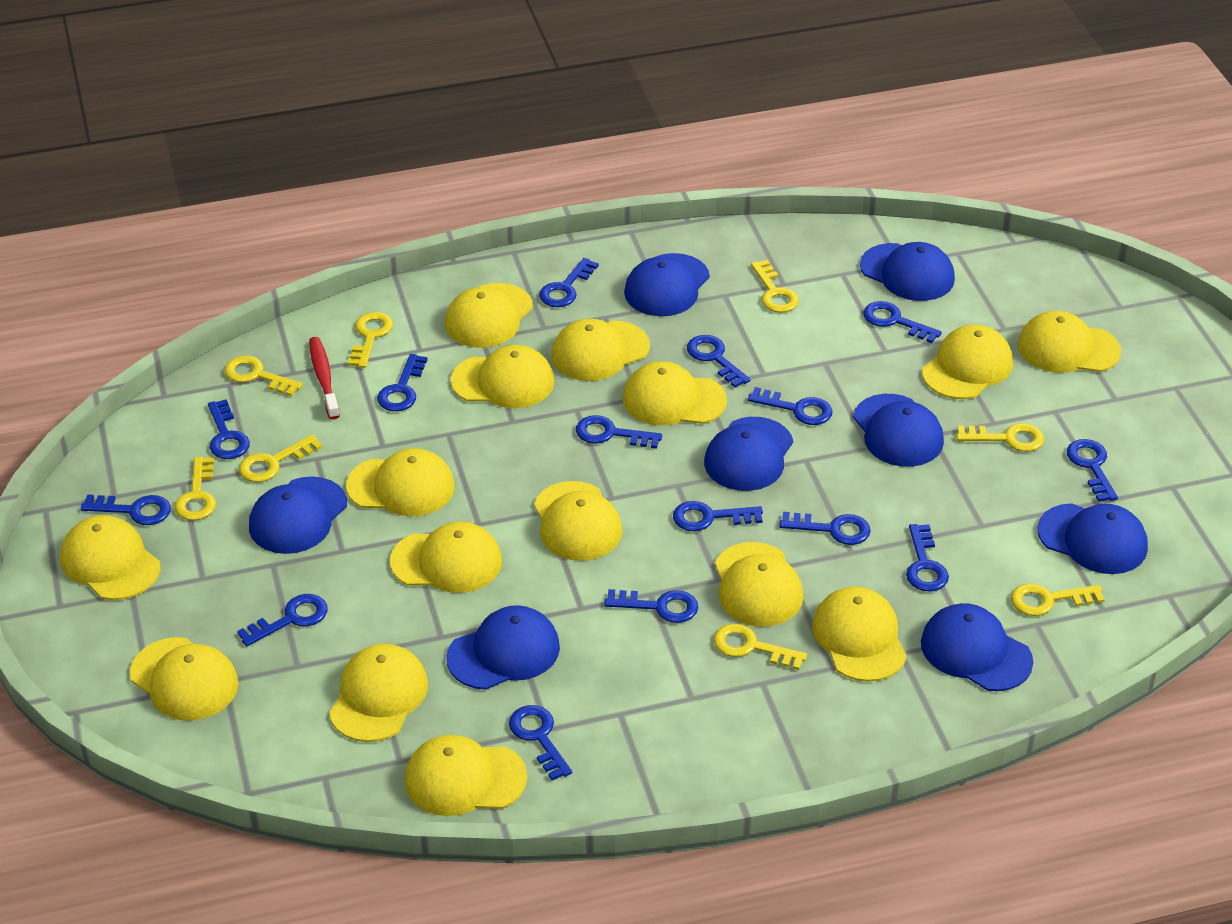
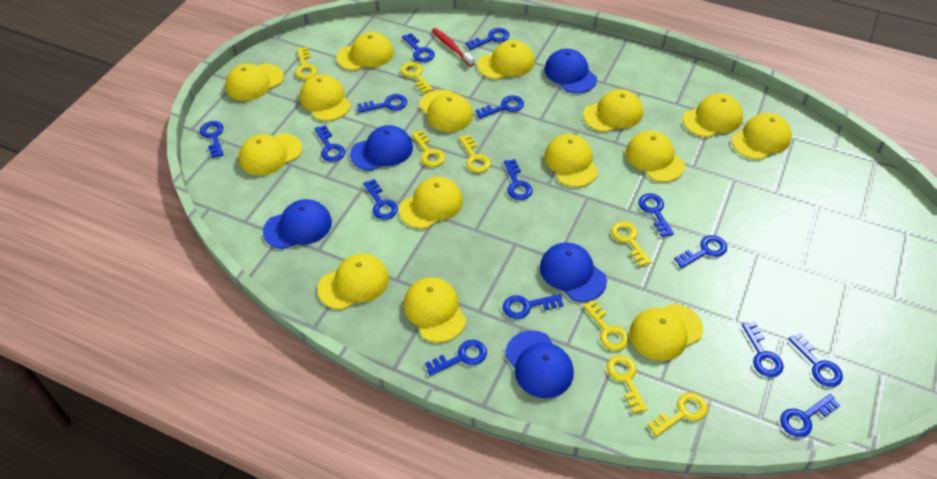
blue cap: 8 -> 5

